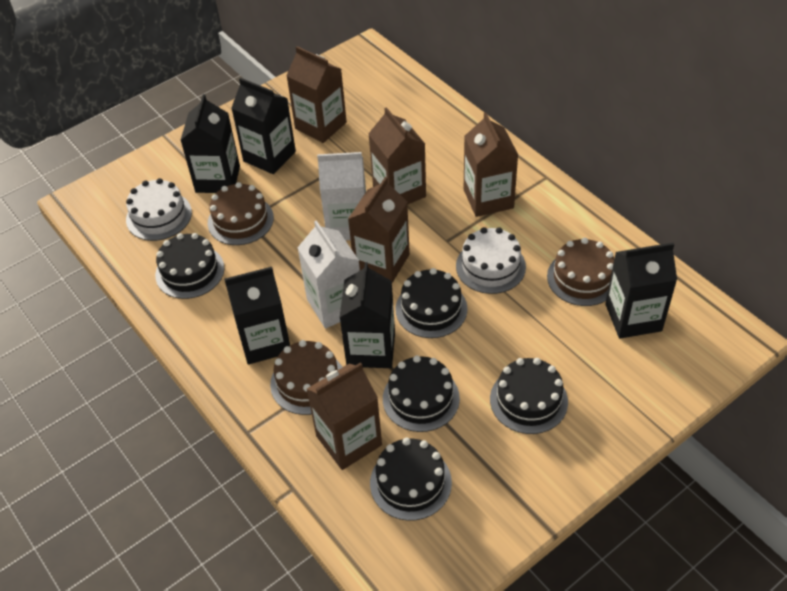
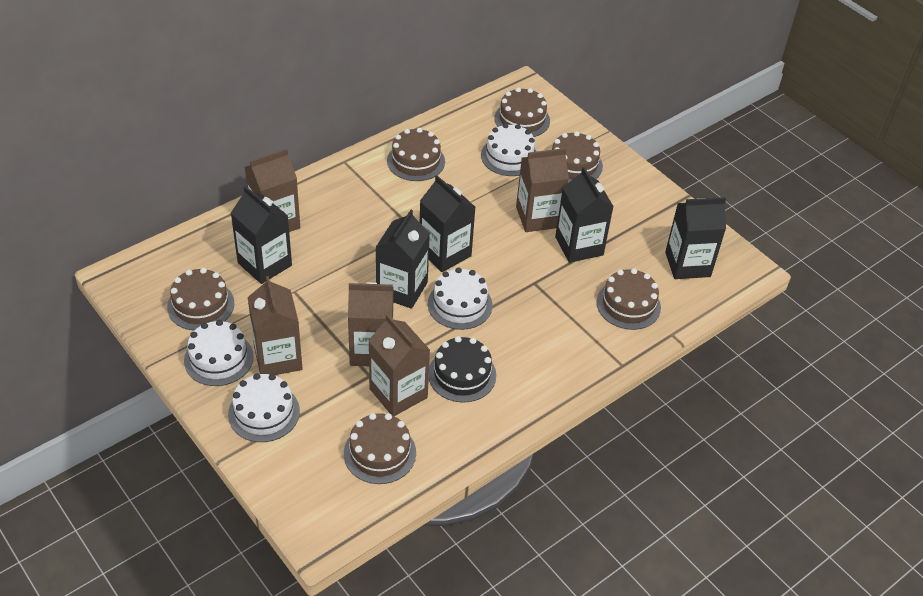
black cake: 5 -> 1
brown cake: 3 -> 6
white cake: 2 -> 4
white carton: 2 -> 0

